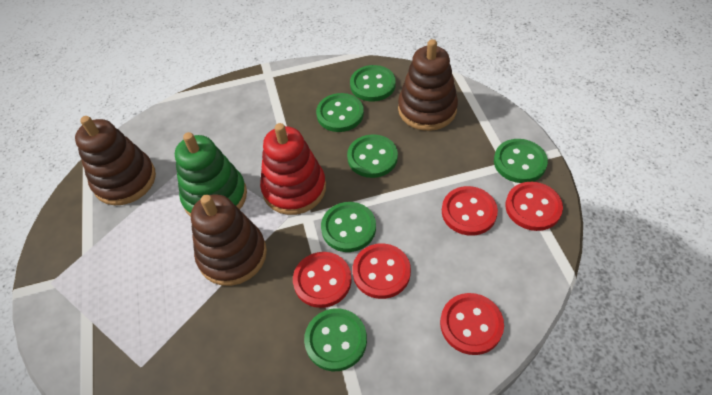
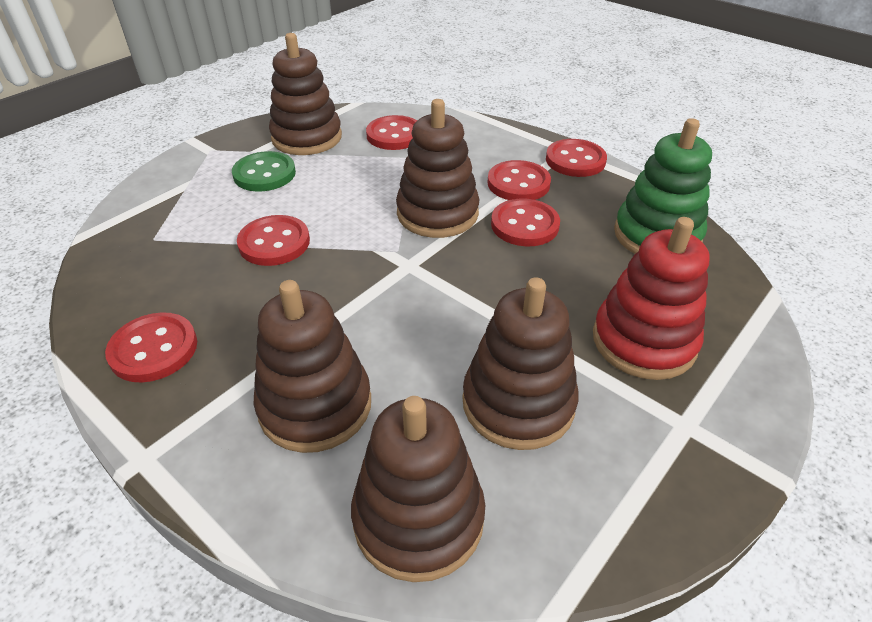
brown stacking toy: 3 -> 5
green button: 6 -> 1
red button: 5 -> 6

